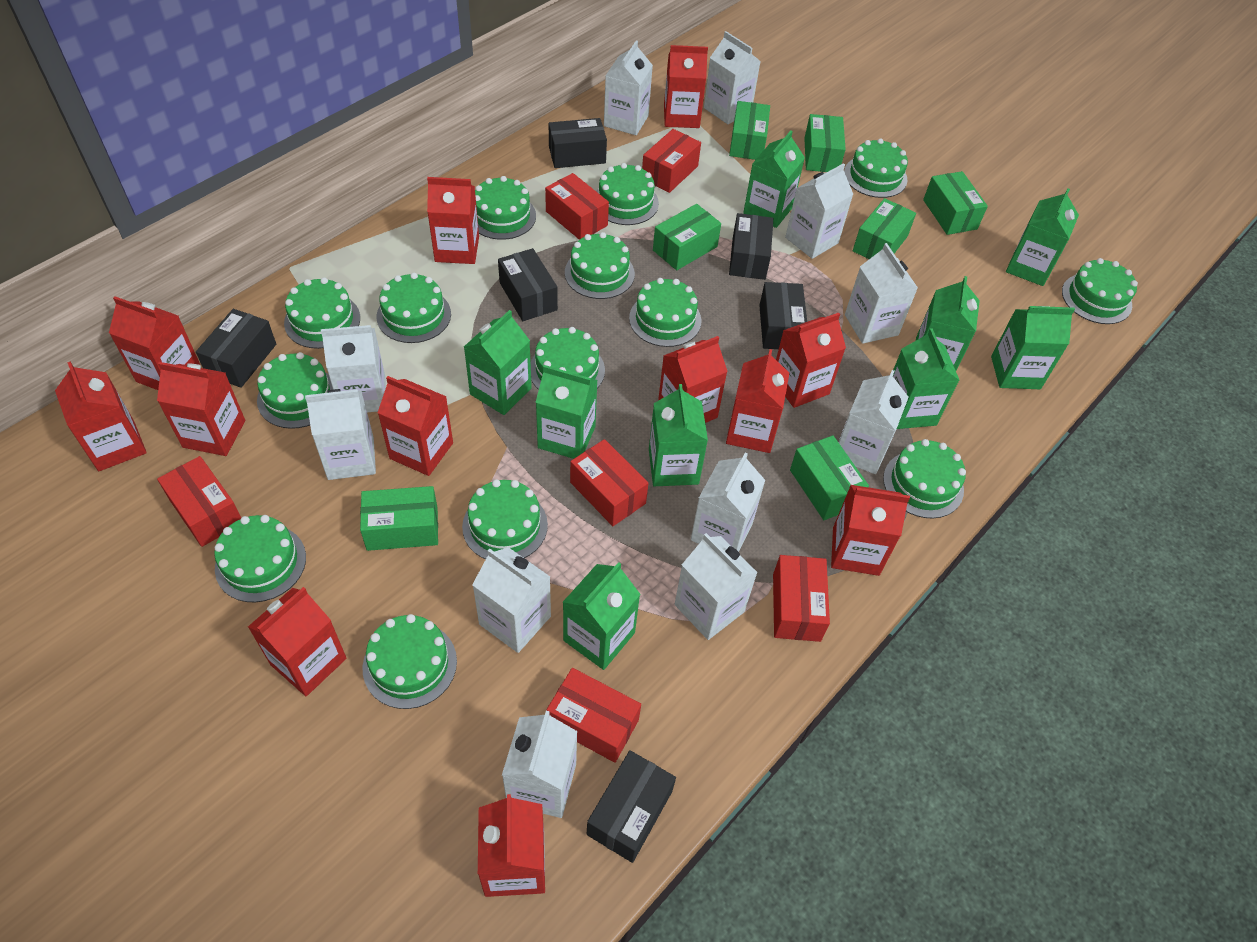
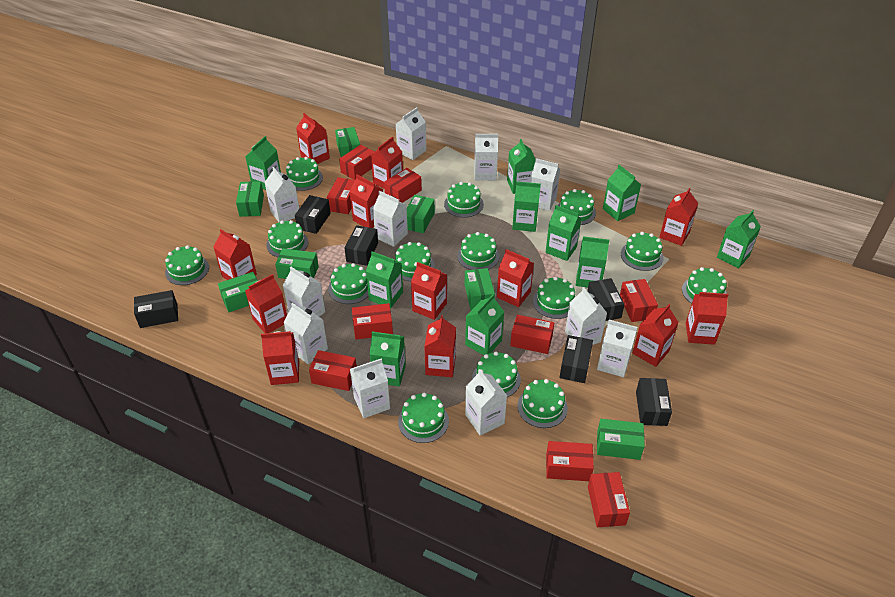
green carton: 9 -> 10
red box: 6 -> 9

